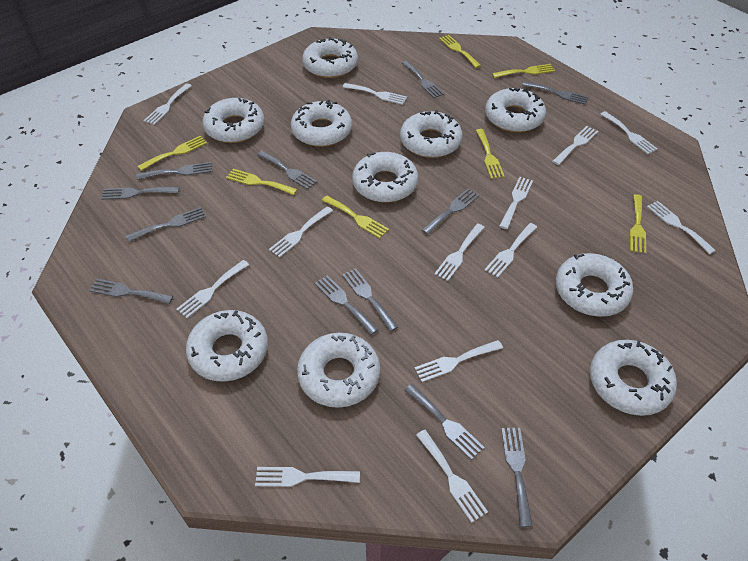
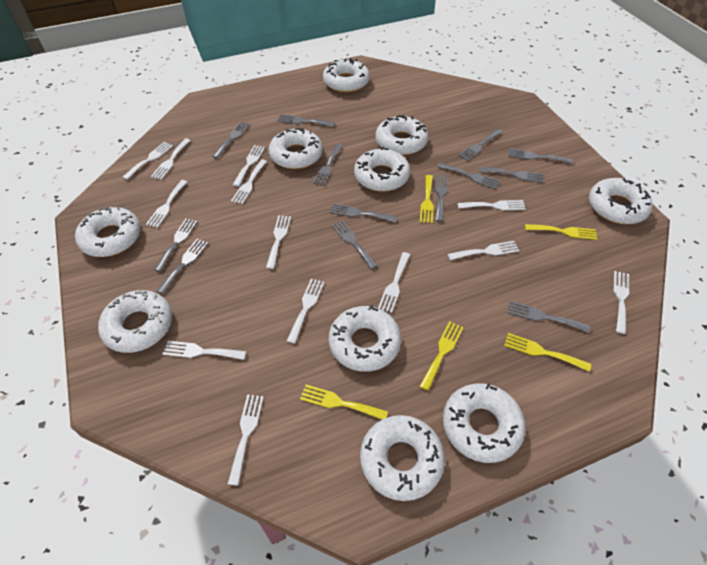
grey fork: 12 -> 13
yellow fork: 7 -> 5

